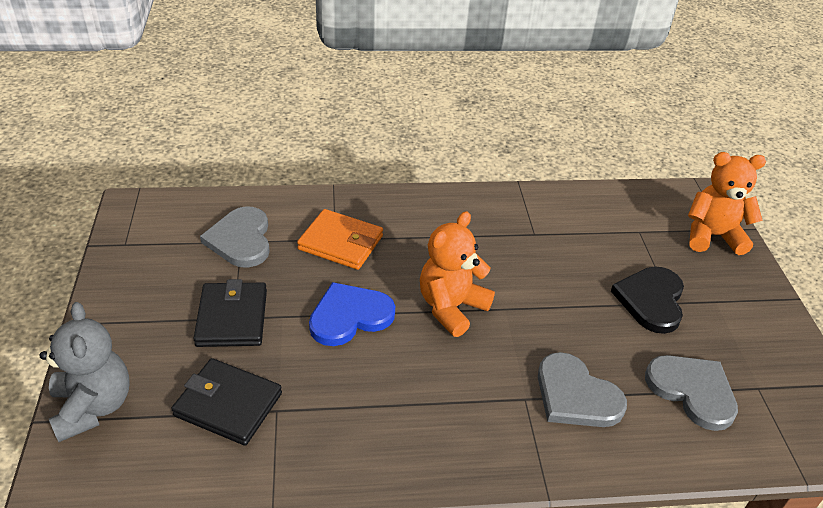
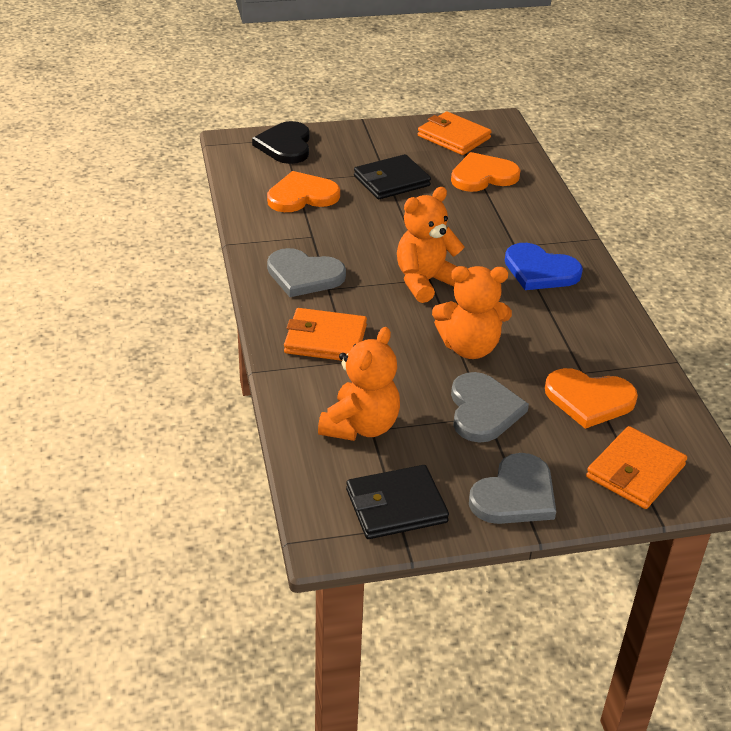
grey teddy bear: 1 -> 0
orange heart: 0 -> 3
orange teddy bear: 2 -> 3
orange wallet: 1 -> 3

